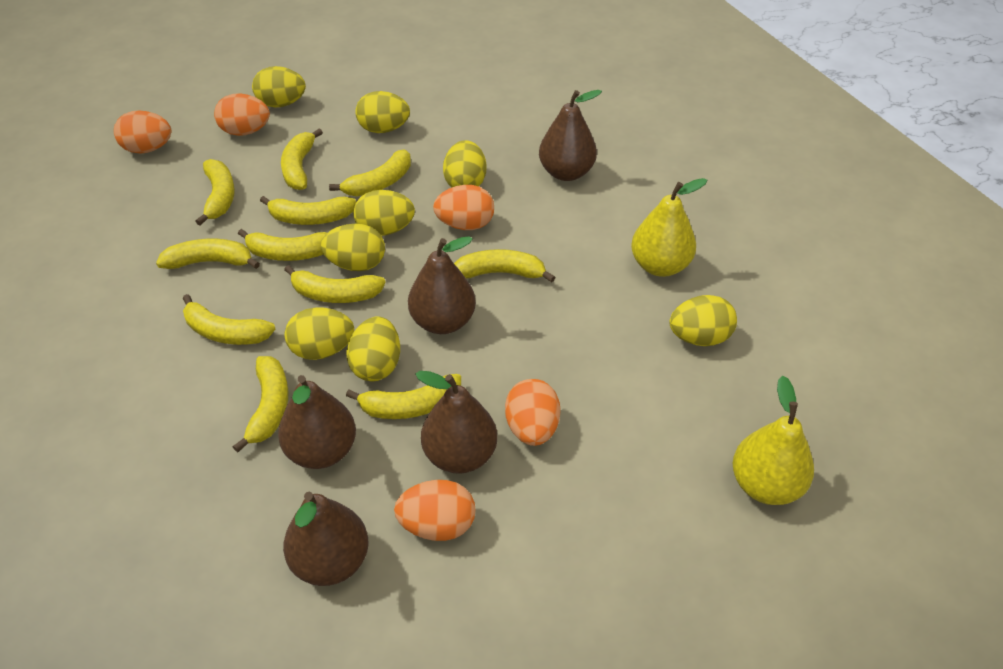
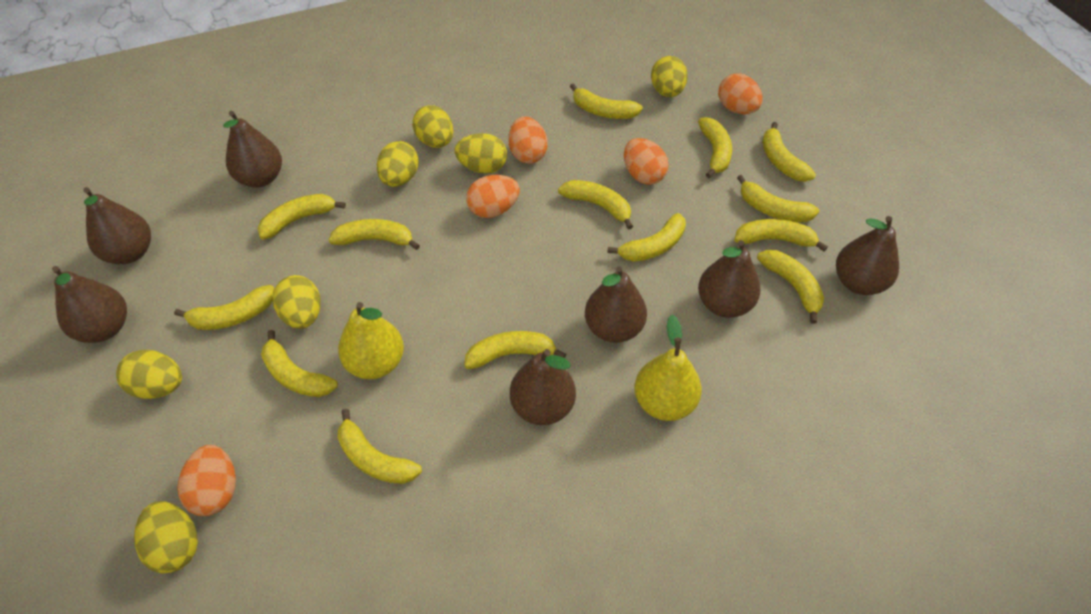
brown pear: 5 -> 7
yellow banana: 11 -> 14
yellow egg: 8 -> 7

